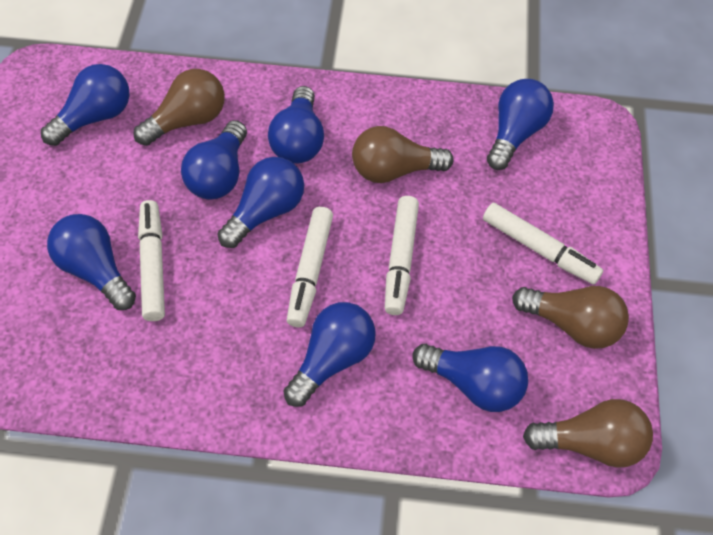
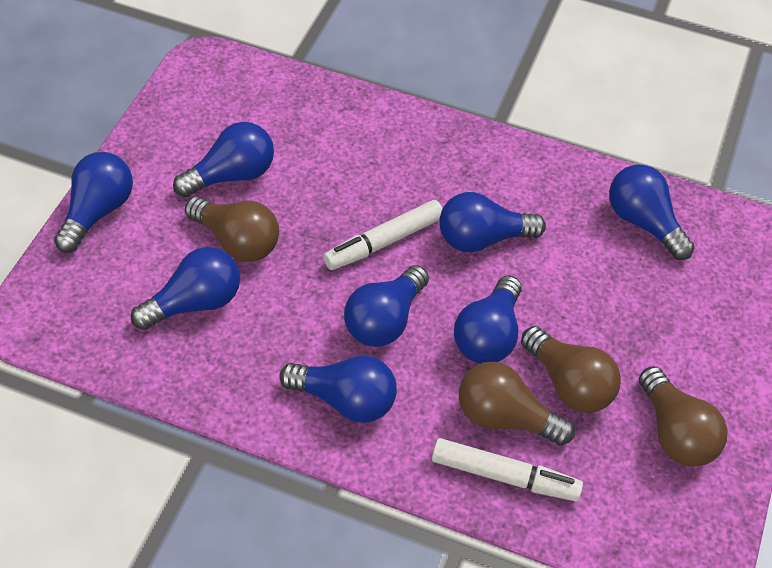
white marker: 4 -> 2

